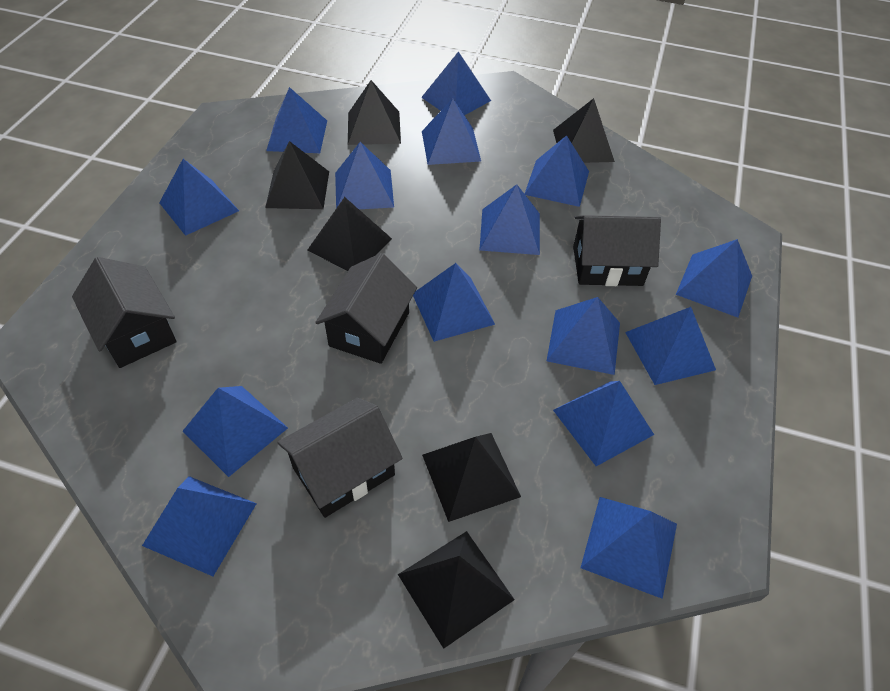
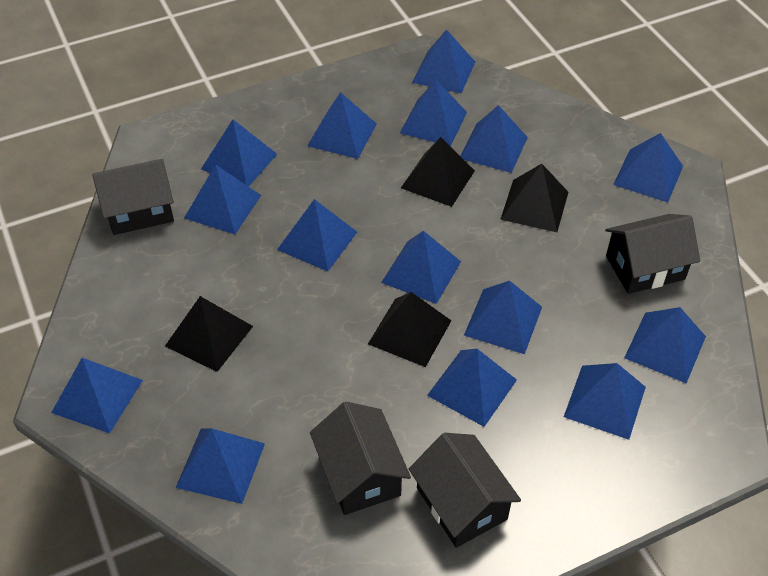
black pyramid: 6 -> 4

